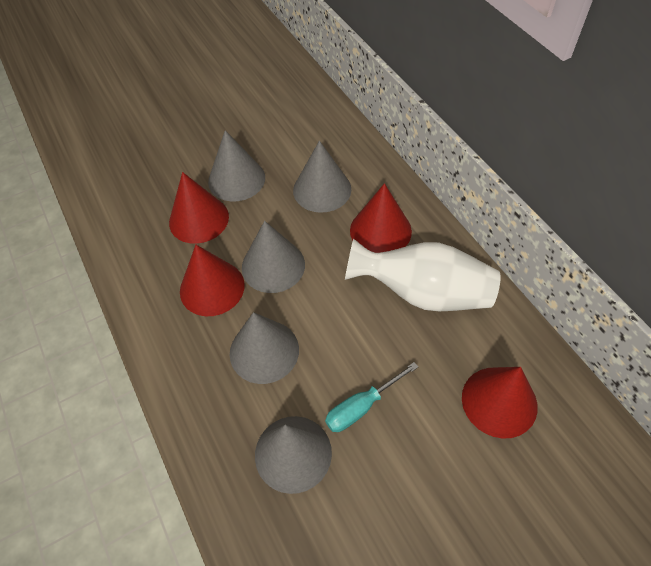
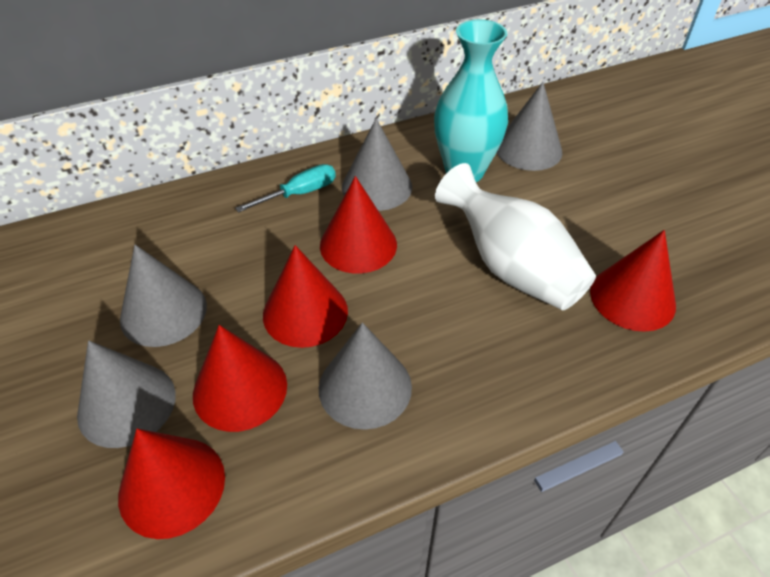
red cone: 4 -> 5
turquoise vase: 0 -> 1

